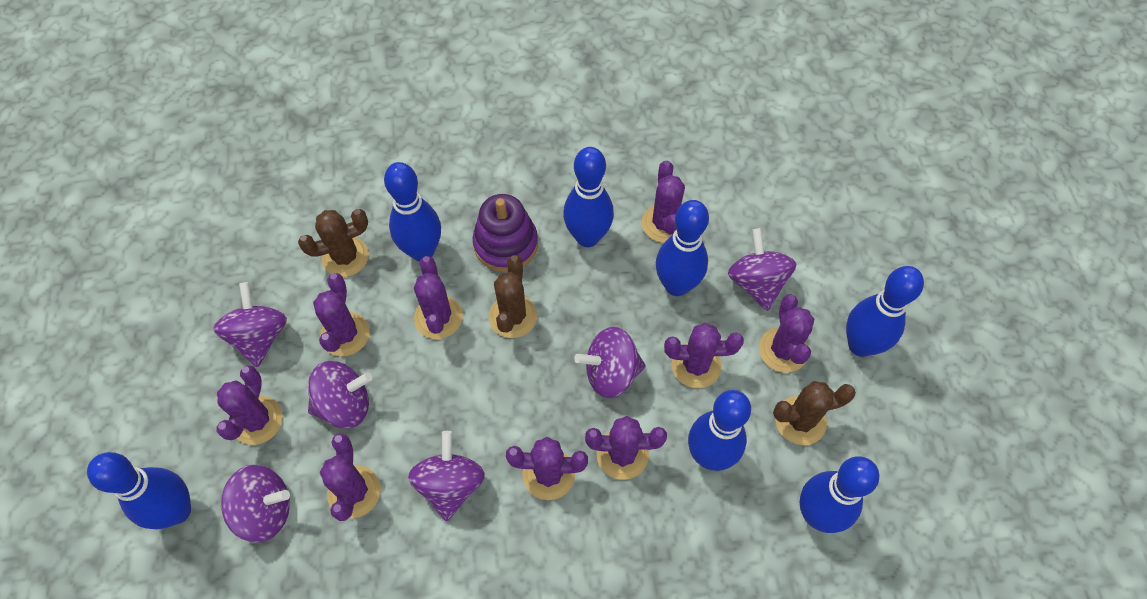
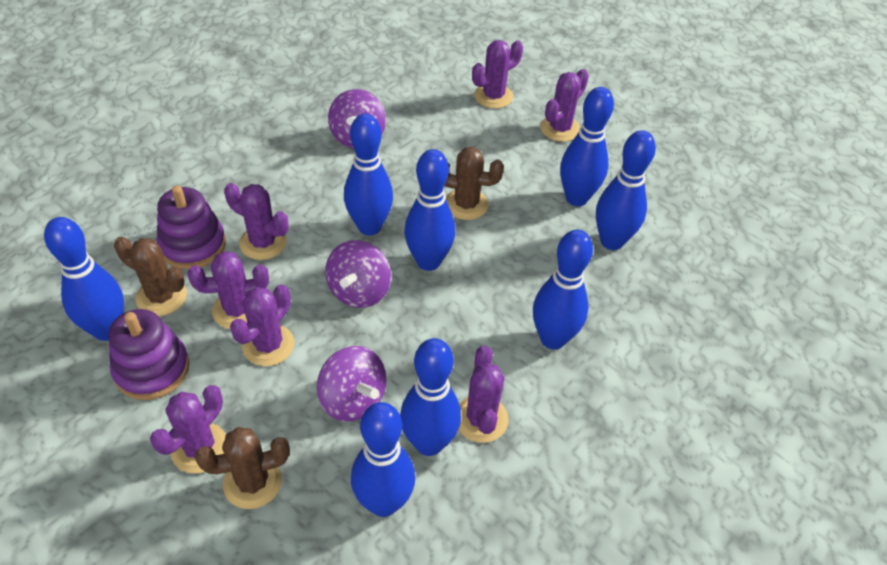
blue bowling pin: 7 -> 8
purple cactus: 9 -> 7
purple spinning top: 6 -> 3
purple stacking toy: 1 -> 2

